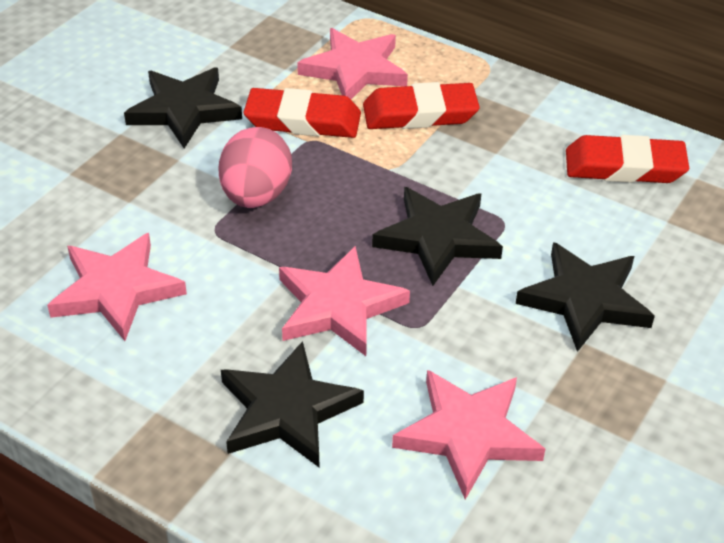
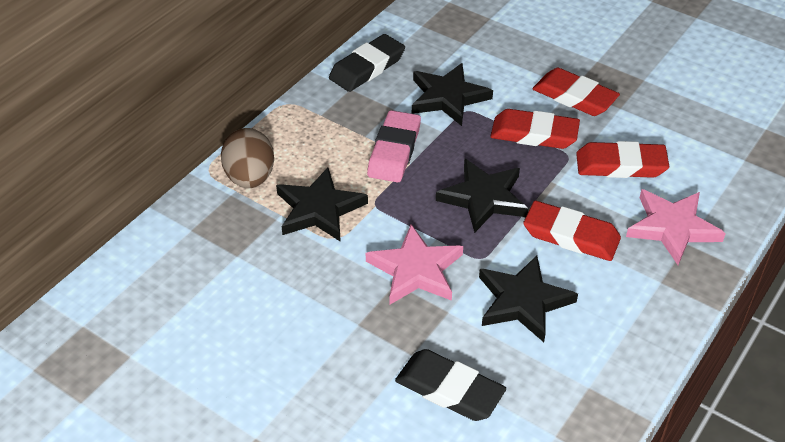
black eraser: 0 -> 2
brown egg: 0 -> 1
pink egg: 1 -> 0
pink eraser: 0 -> 1
pink star: 4 -> 2
red eraser: 3 -> 4

